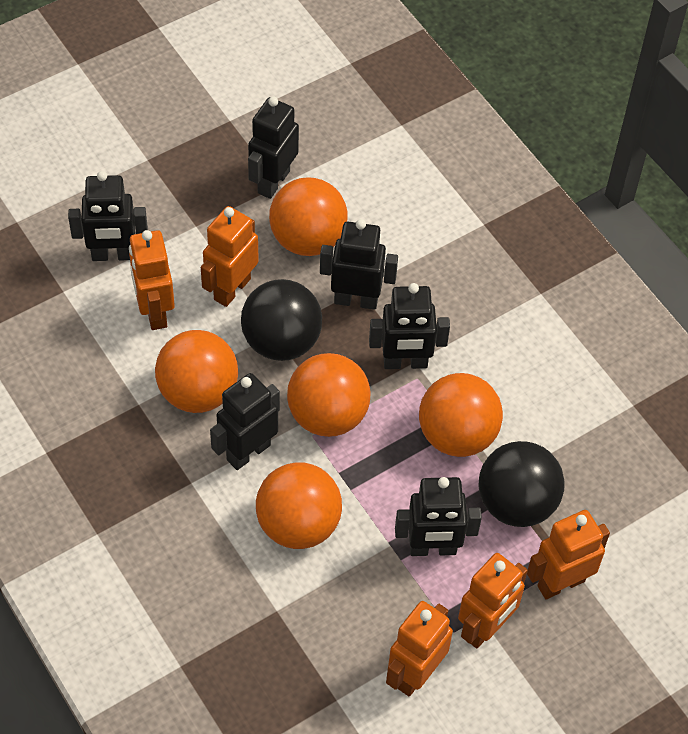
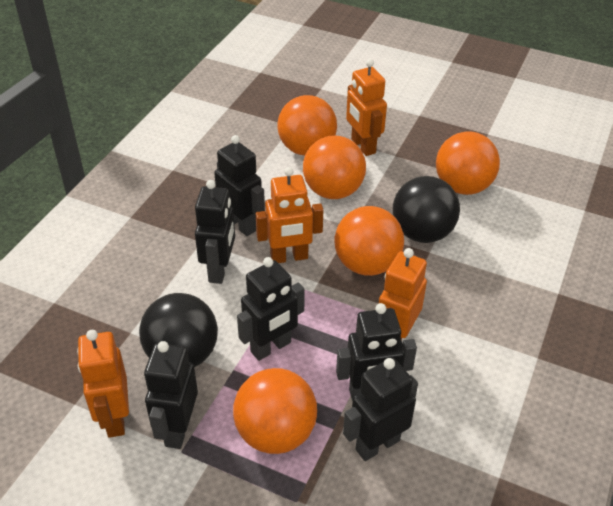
orange robot: 5 -> 4

